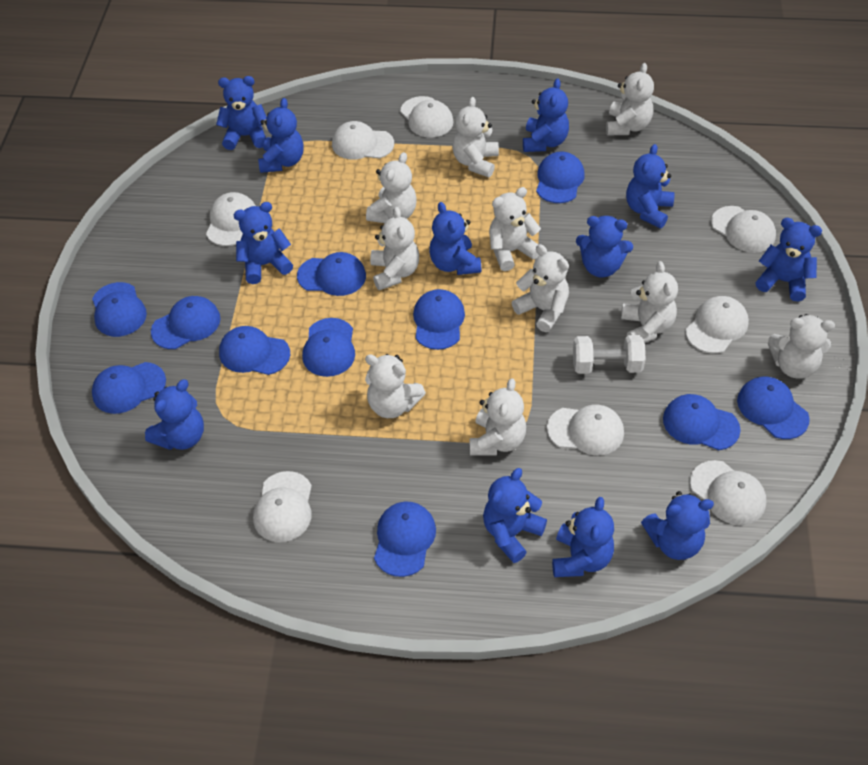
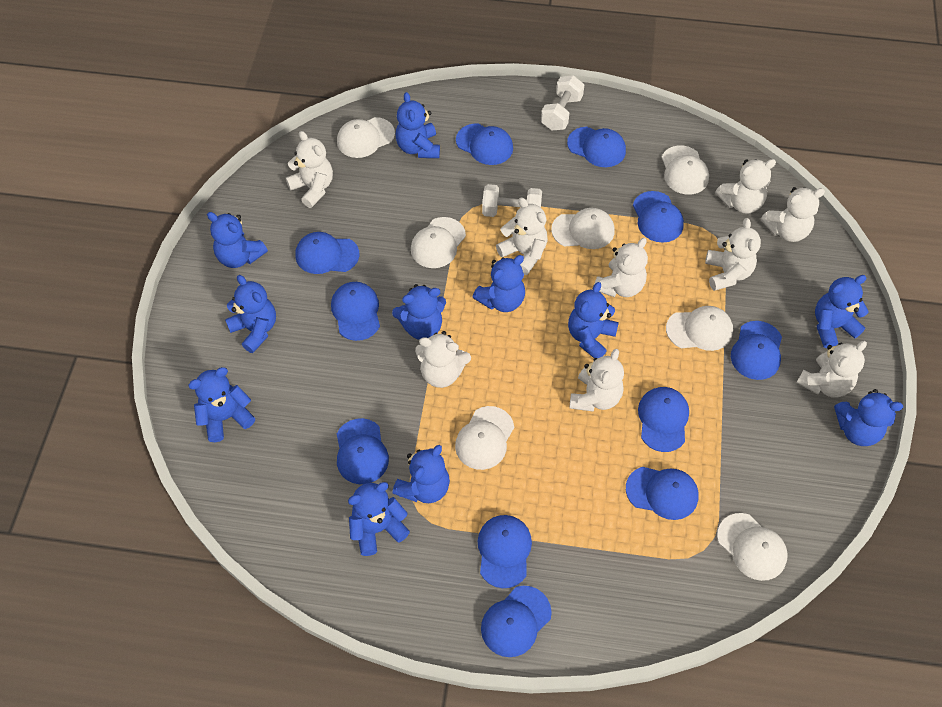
blue teddy bear: 12 -> 11
white cap: 8 -> 7
white dumbbell: 1 -> 2
white teddy bear: 10 -> 9

